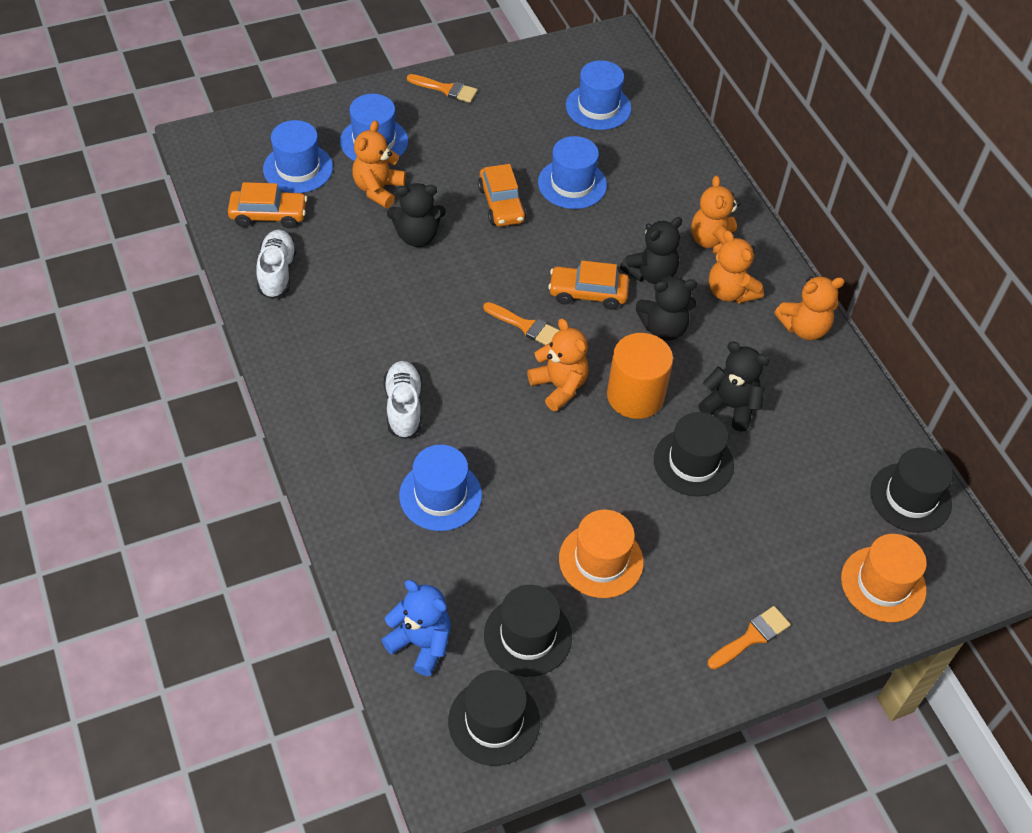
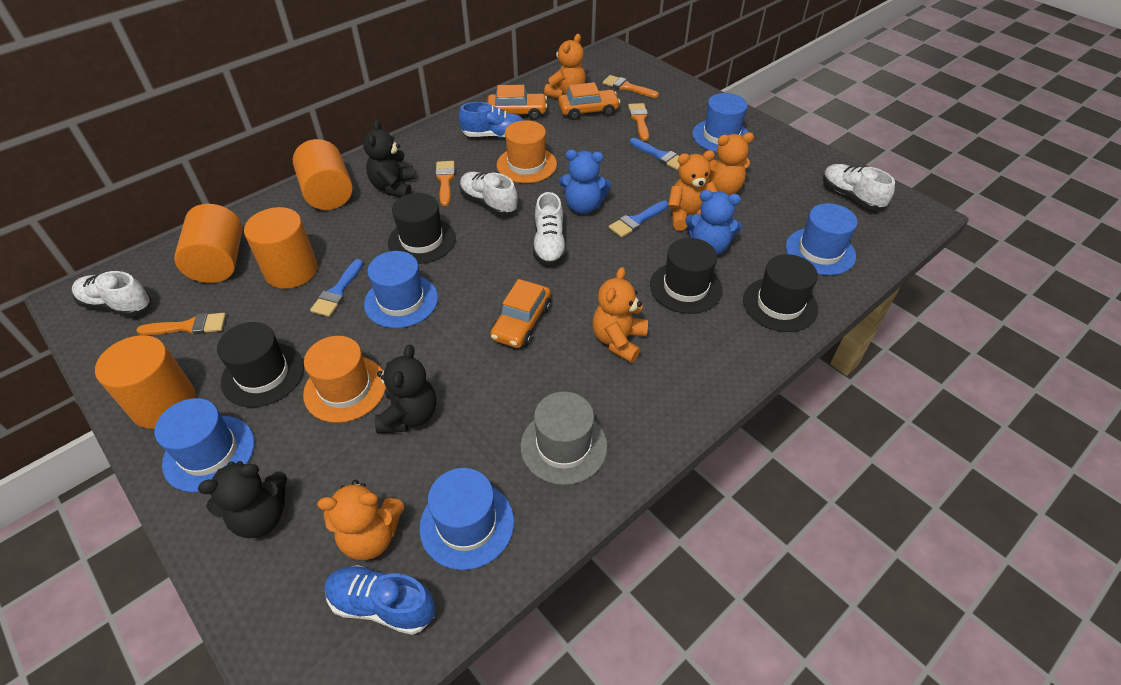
black teddy bear: 4 -> 3
blue brush: 0 -> 3
blue shoe: 0 -> 2
blue teddy bear: 1 -> 2
grey hat: 0 -> 1
orange brush: 3 -> 4
orange cylinder: 1 -> 4
white shoe: 2 -> 4

